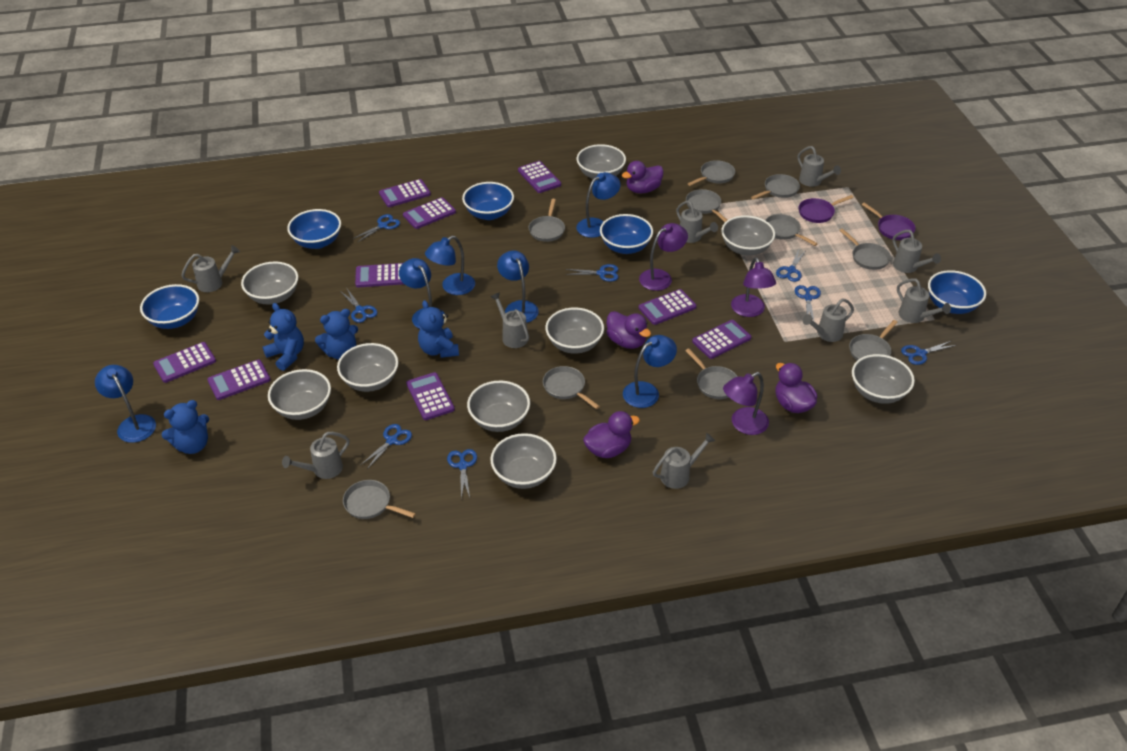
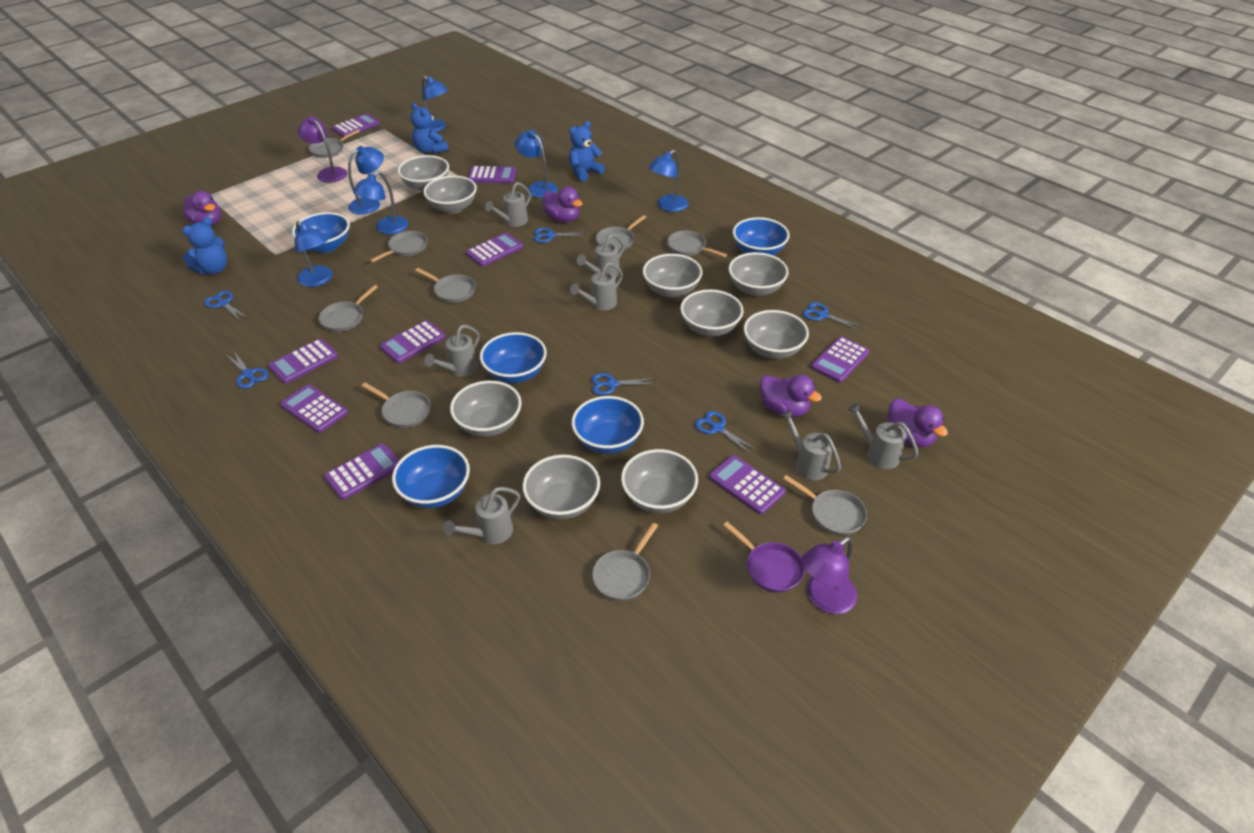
blue scissors: 8 -> 6
blue teddy bear: 4 -> 3
grey pan: 10 -> 9
grey watering can: 9 -> 7
purple lamp: 3 -> 2
purple pan: 2 -> 1

